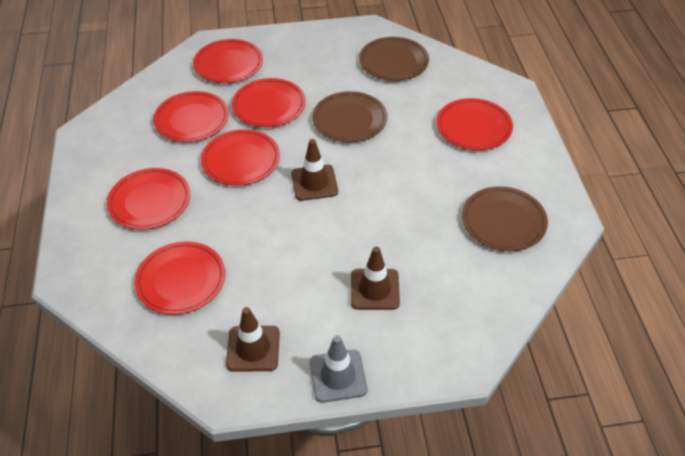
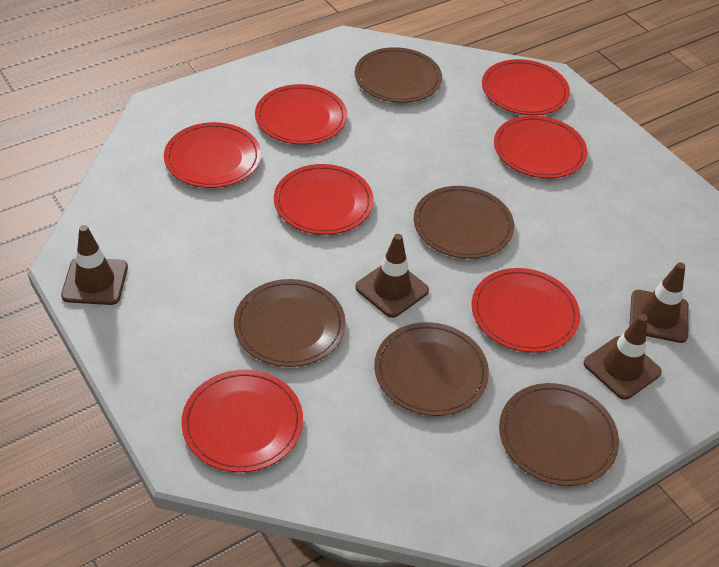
brown plate: 3 -> 5
brown traffic cone: 3 -> 4
grey traffic cone: 1 -> 0

